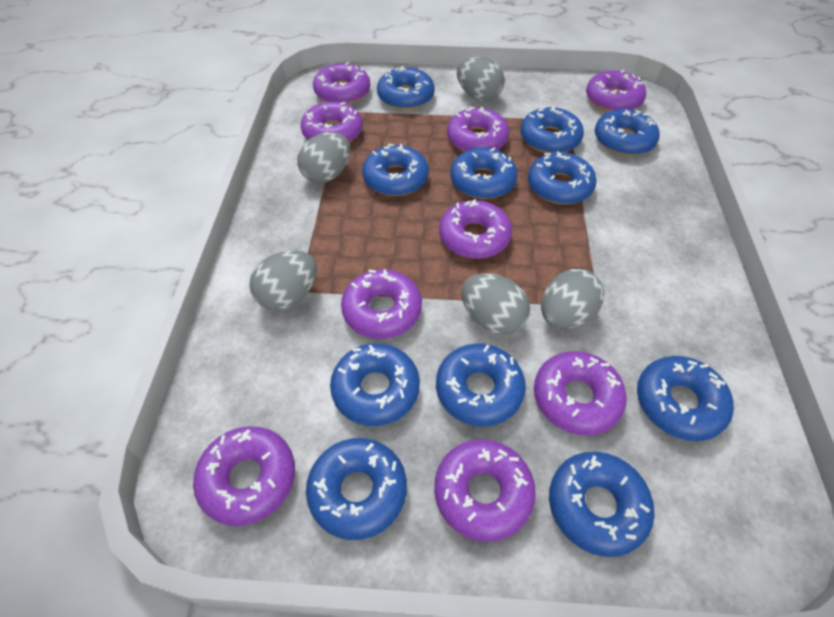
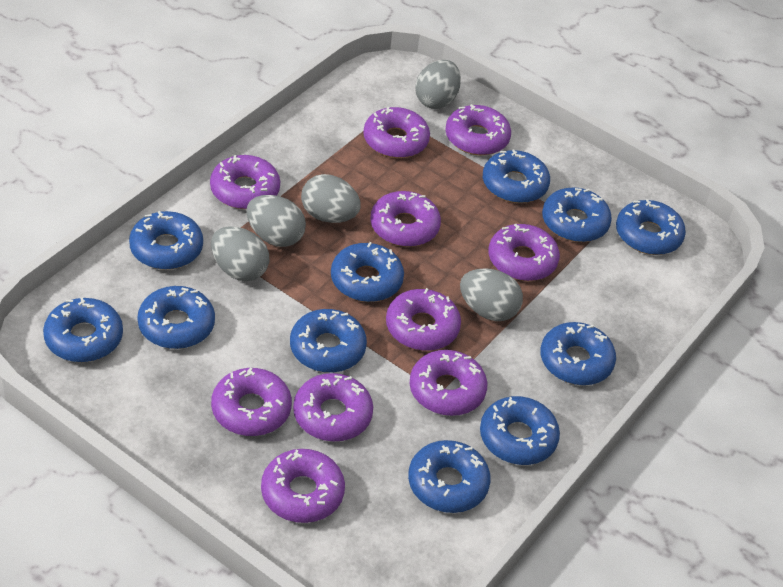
purple donut: 9 -> 10

